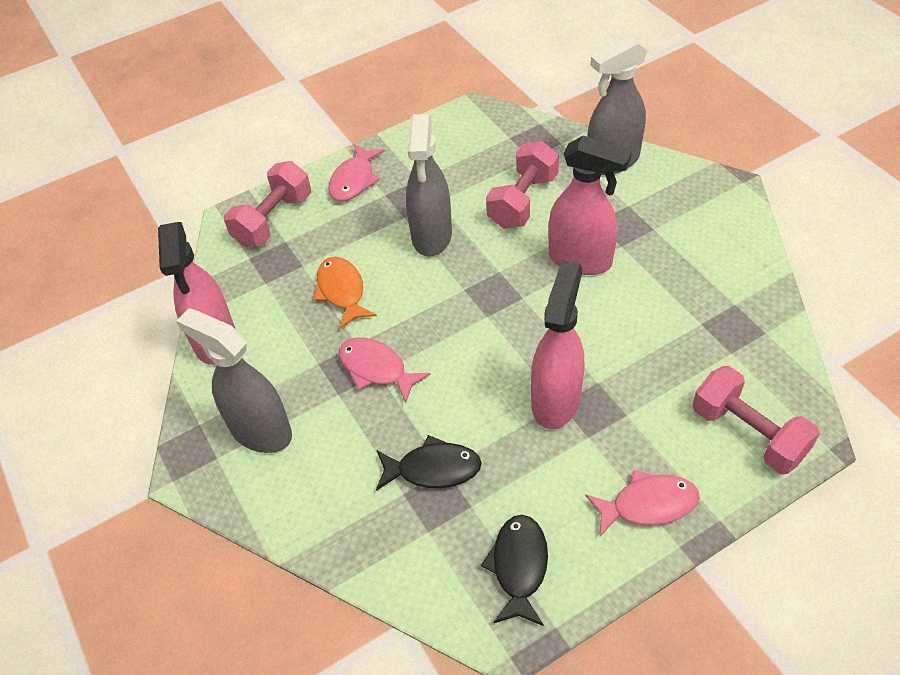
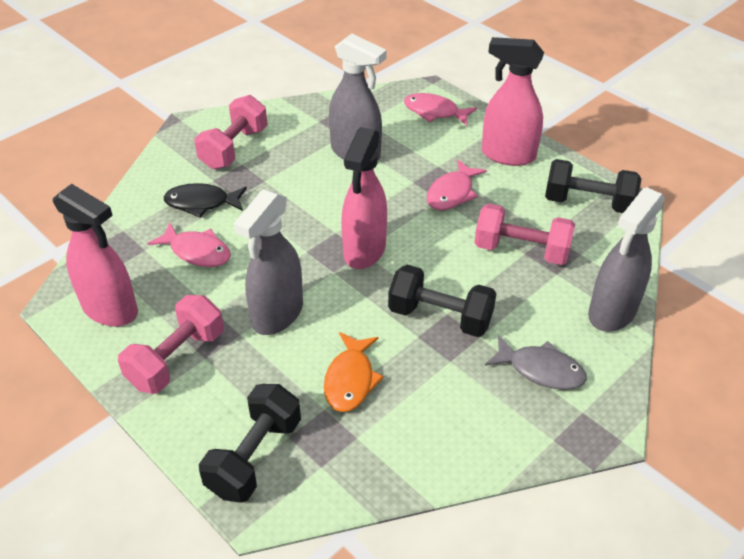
black dumbbell: 0 -> 3
black fish: 2 -> 1
grey fish: 0 -> 1

